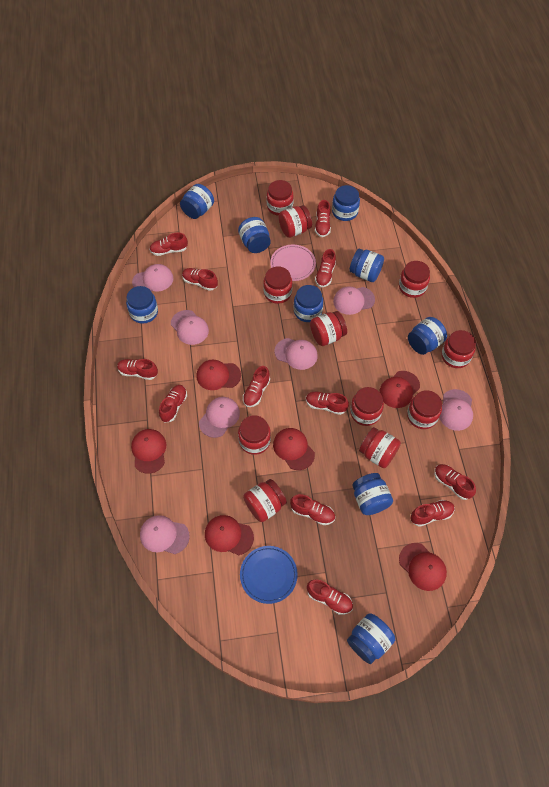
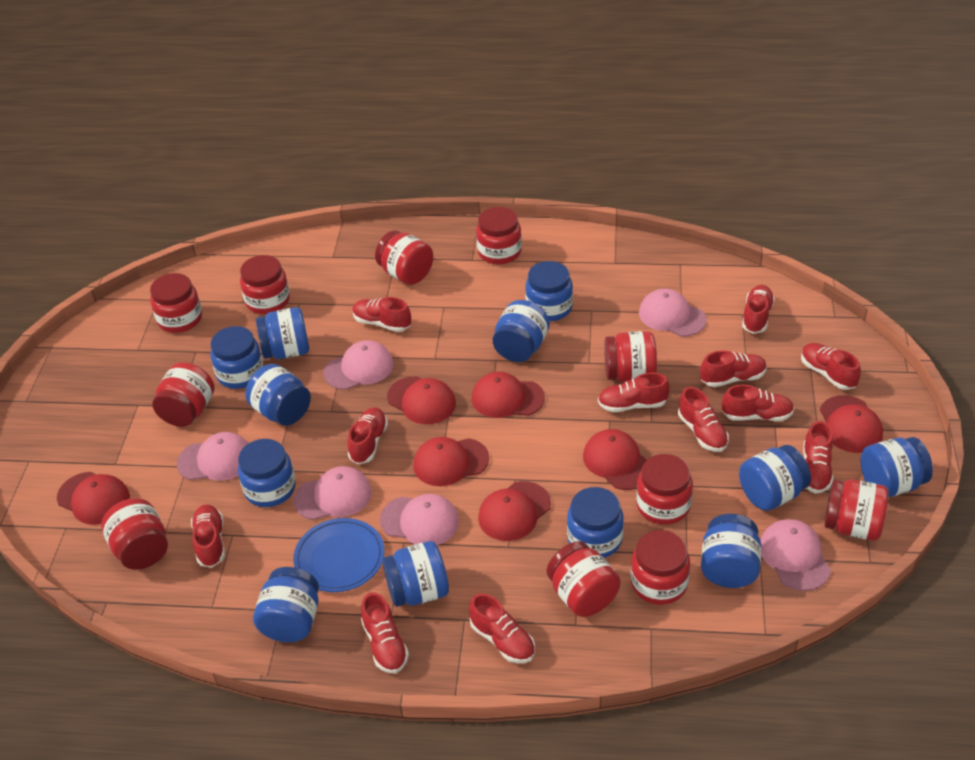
blue jar: 9 -> 12
pink cap: 7 -> 6
pink plate: 1 -> 0
red cap: 6 -> 7

